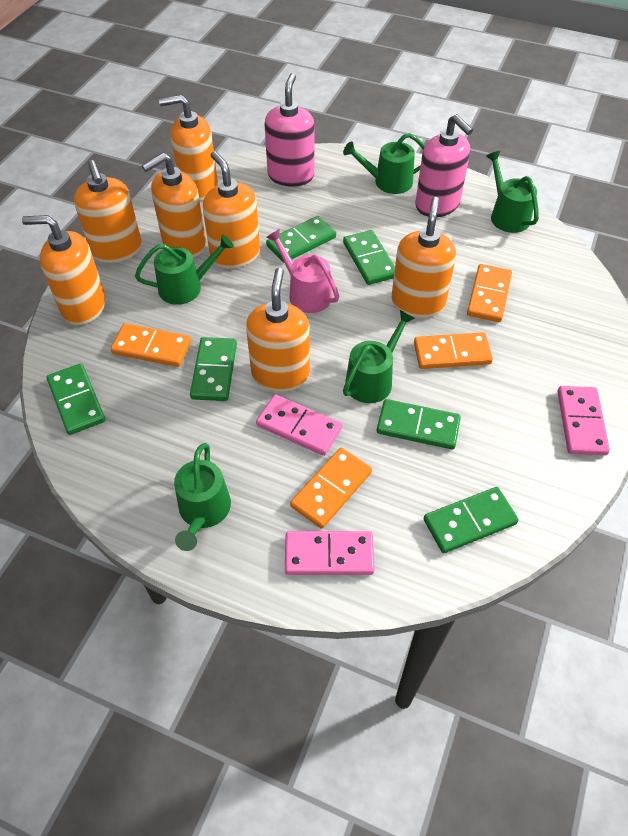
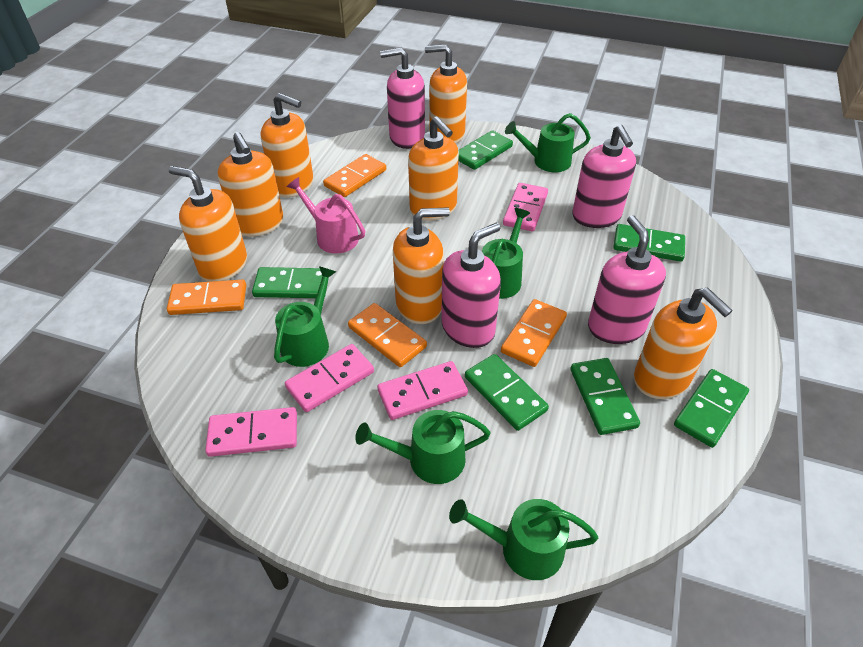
pink domino: 3 -> 4
pink soap dispenser: 2 -> 4

